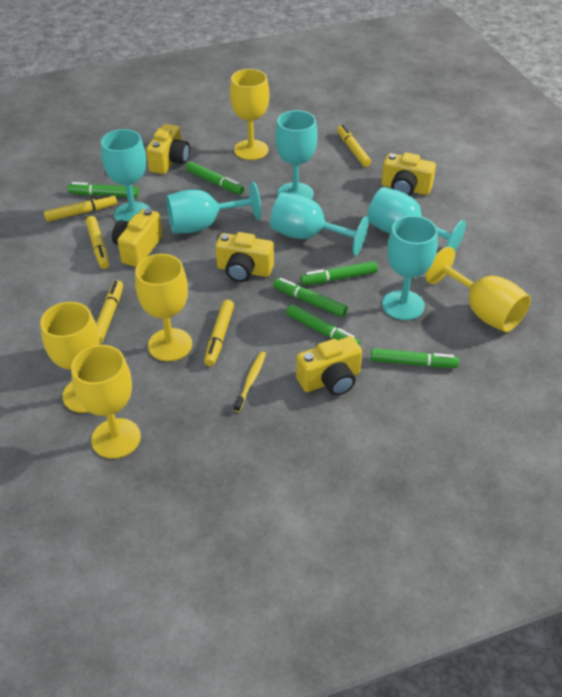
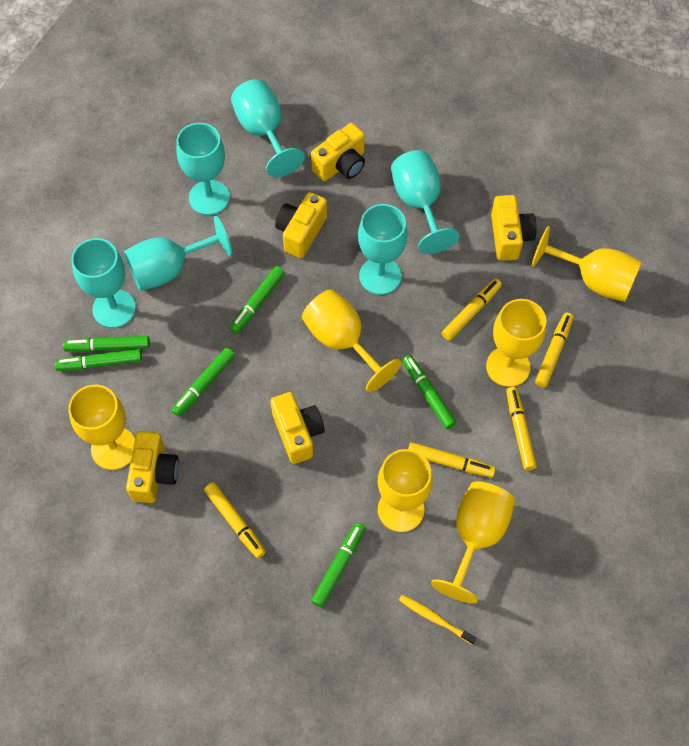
yellow goblet: 5 -> 6

